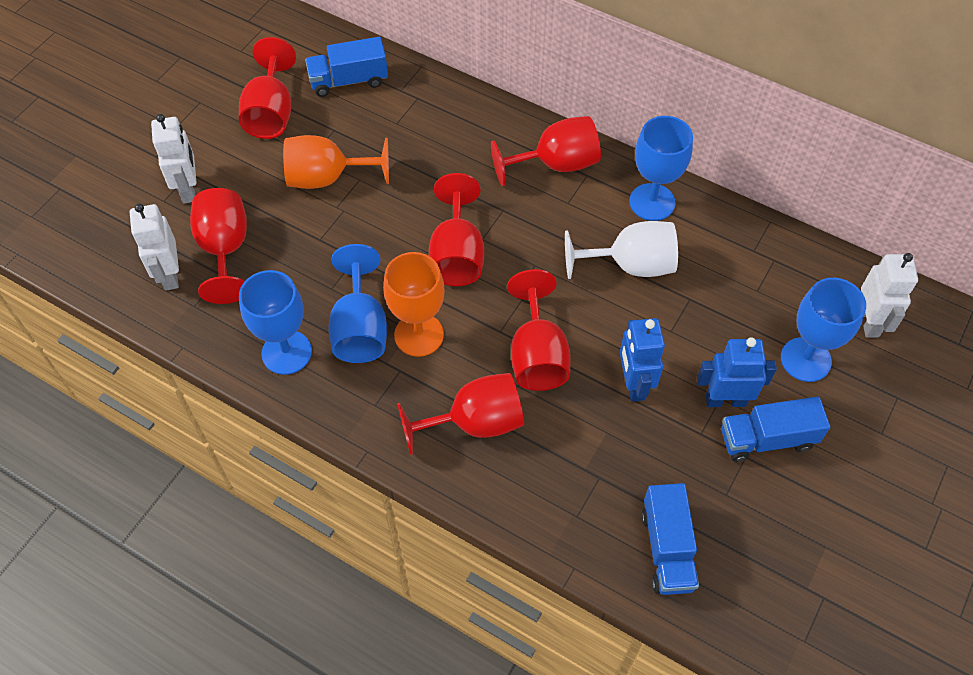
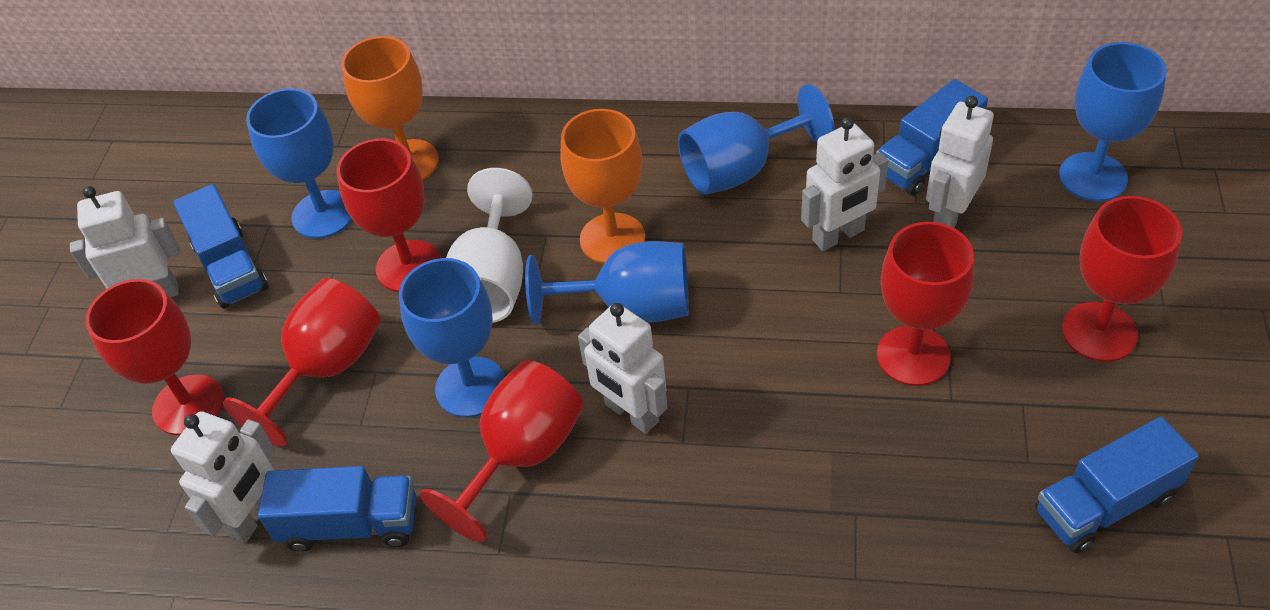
blue goblet: 4 -> 5
blue robot: 2 -> 0
blue truck: 3 -> 4
white robot: 3 -> 5

